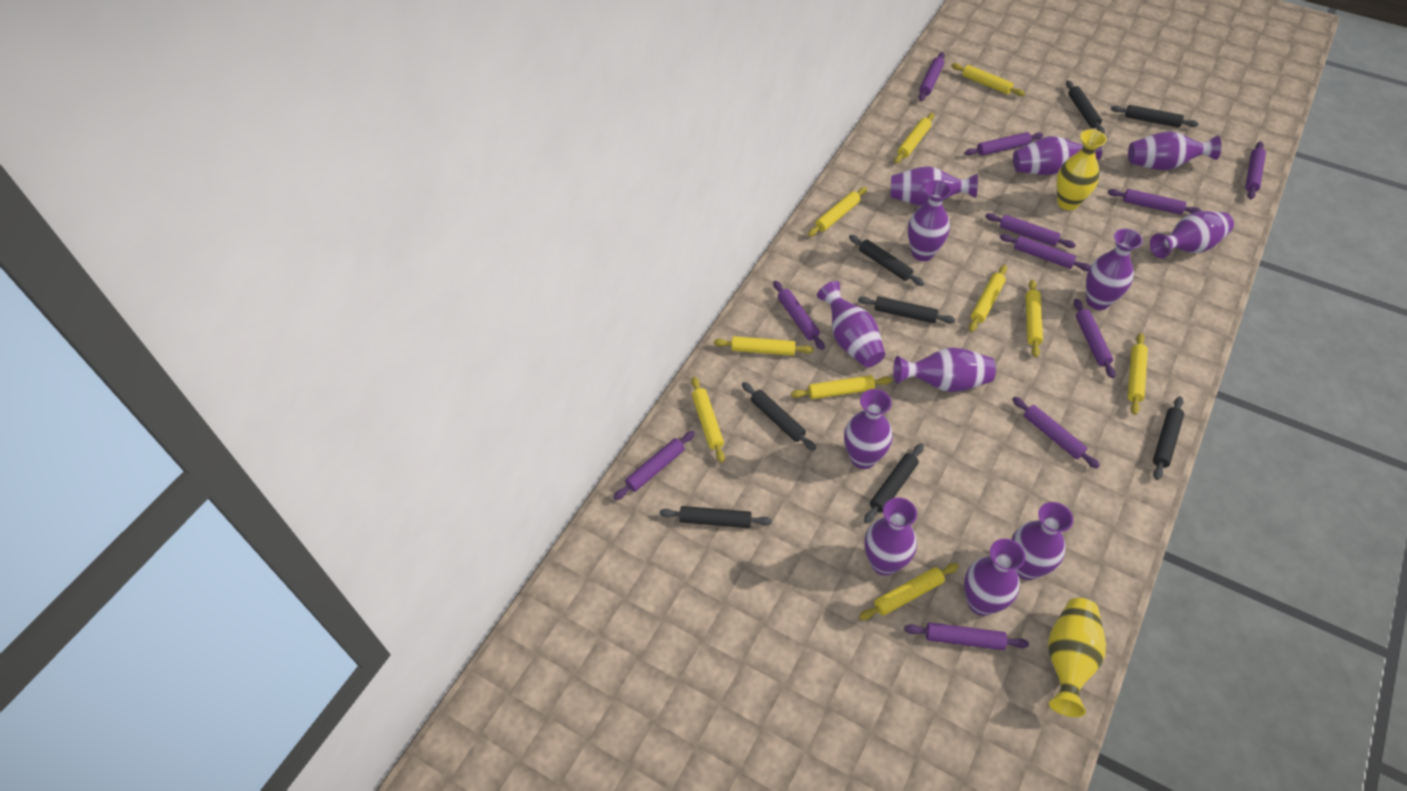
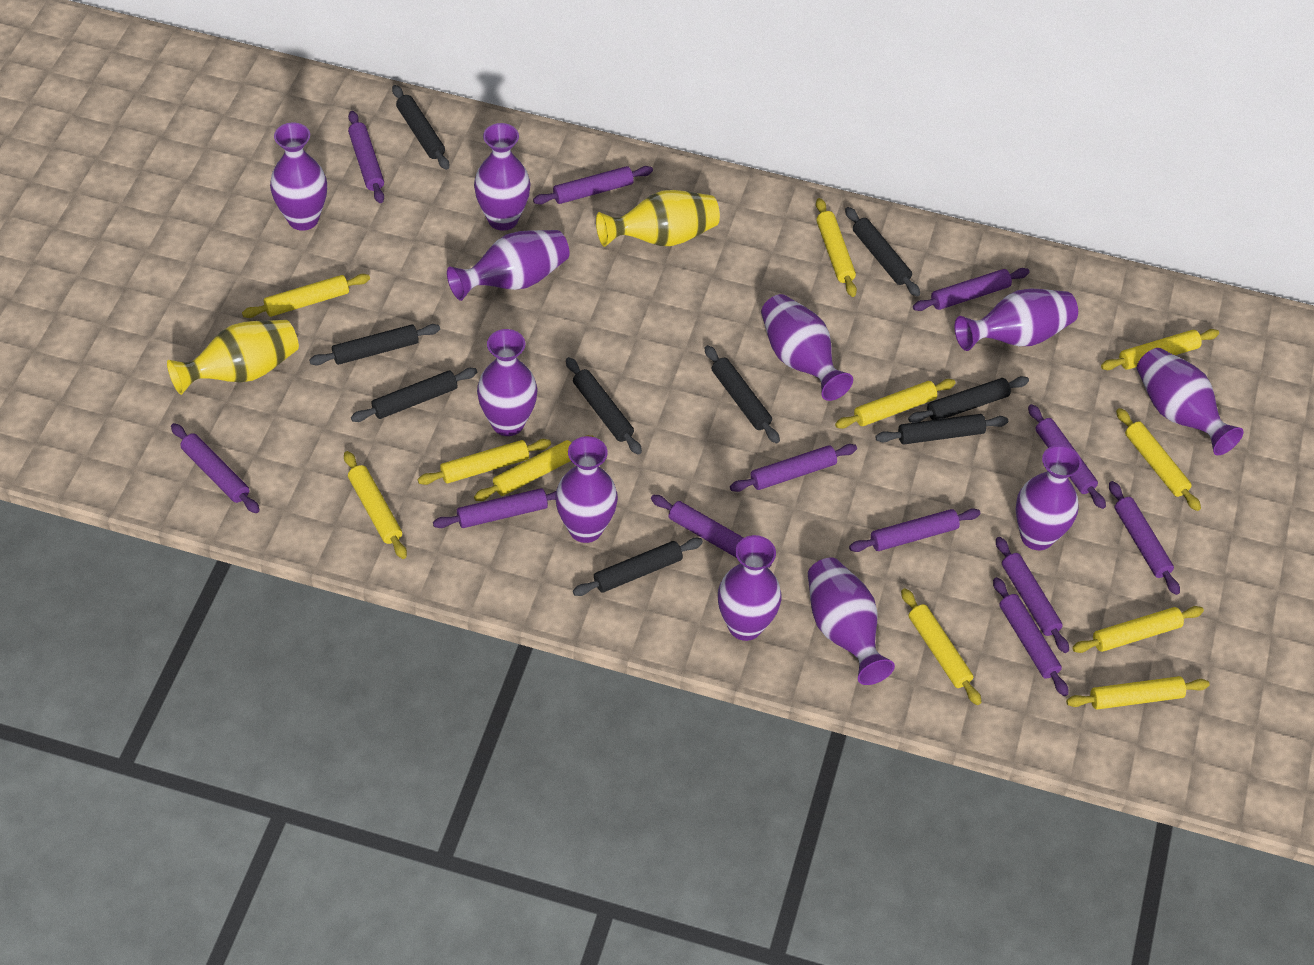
black rolling pin: 8 -> 9
purple rolling pin: 11 -> 12
purple vase: 12 -> 11
yellow rolling pin: 10 -> 11

